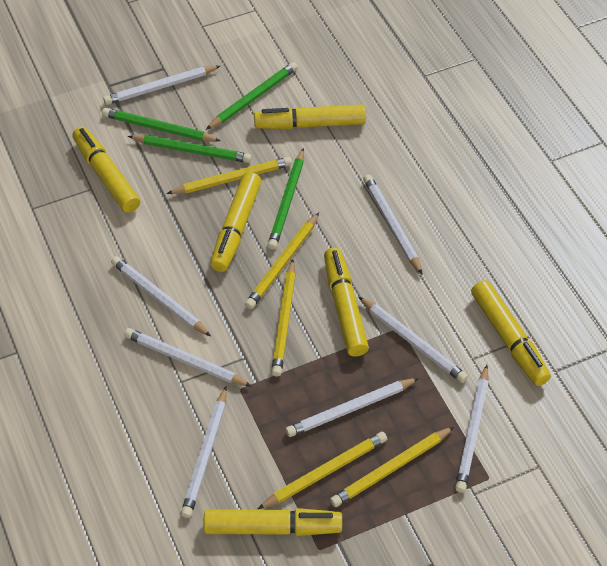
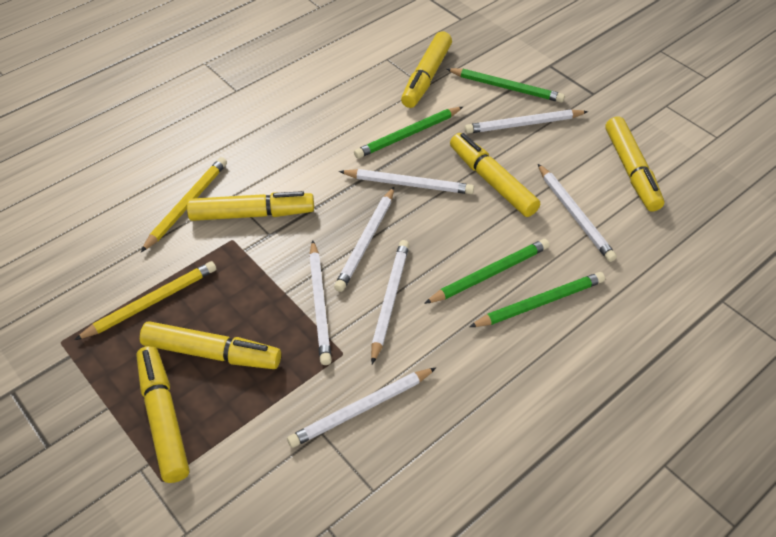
white pencil: 8 -> 7
yellow pencil: 5 -> 2

